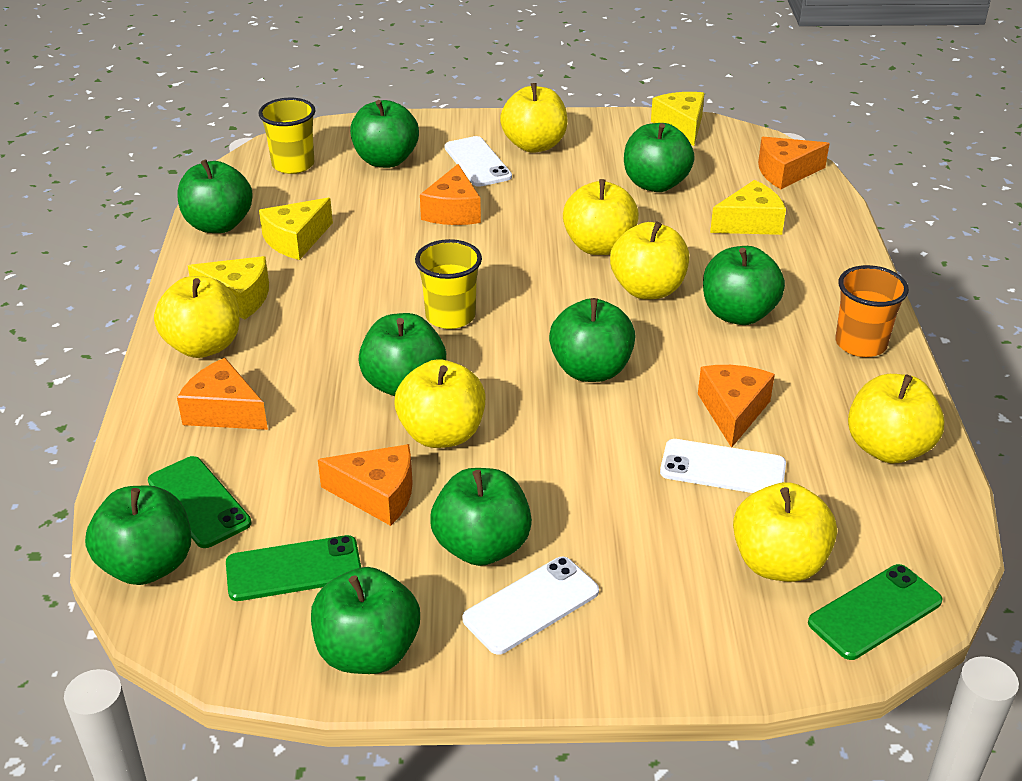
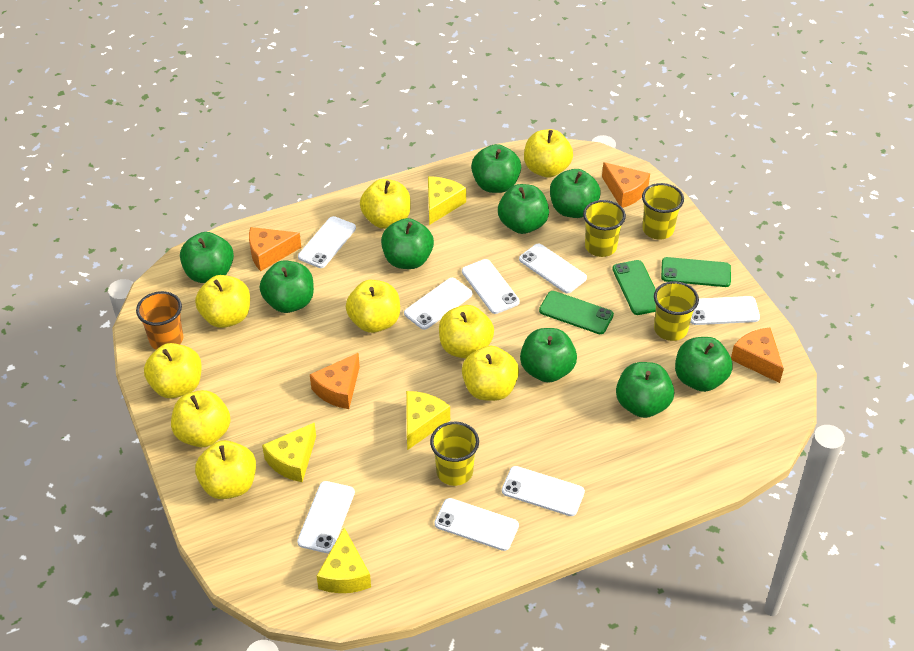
orange cheese: 5 -> 4
white phone: 3 -> 8
yellow apple: 7 -> 9
yellow cup: 2 -> 4

